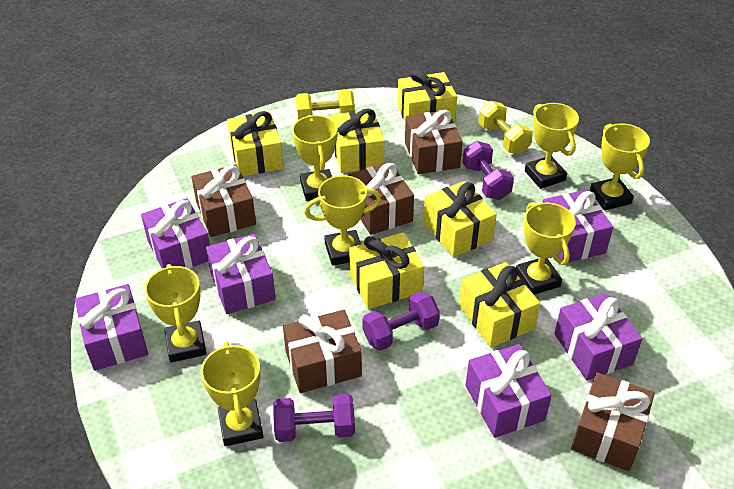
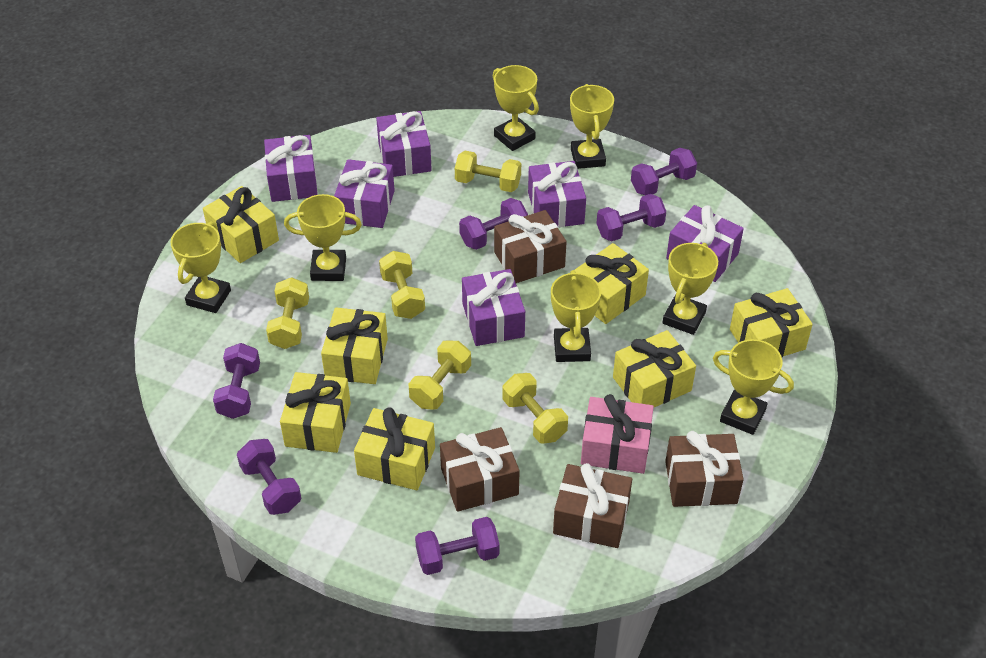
brown gift: 5 -> 4
pink gift: 0 -> 1
purple dumbbell: 3 -> 6
yellow dumbbell: 2 -> 5
yellow gift: 6 -> 7

